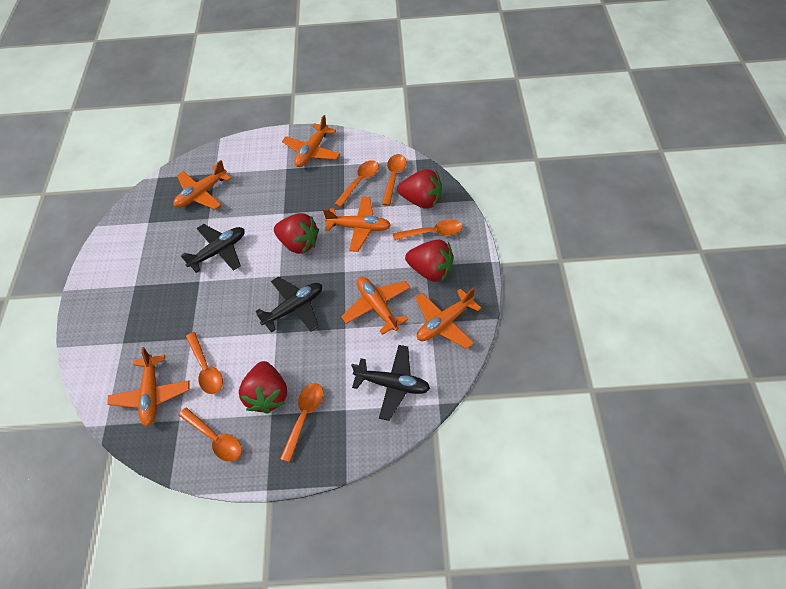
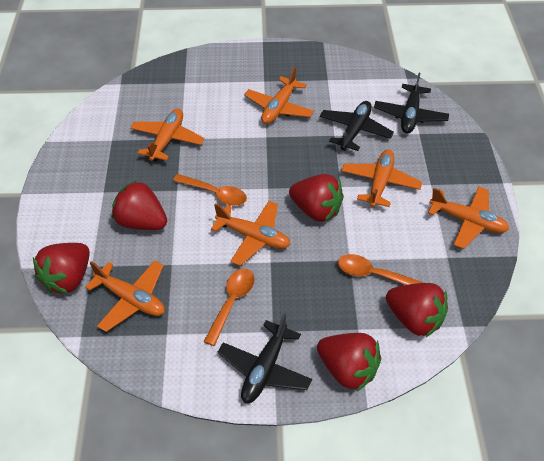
orange spoon: 6 -> 3
red strawberry: 4 -> 5

